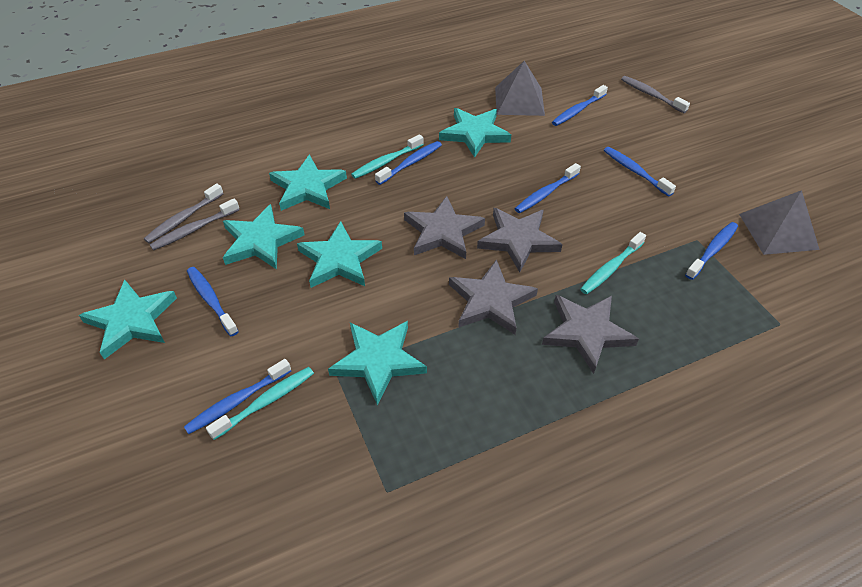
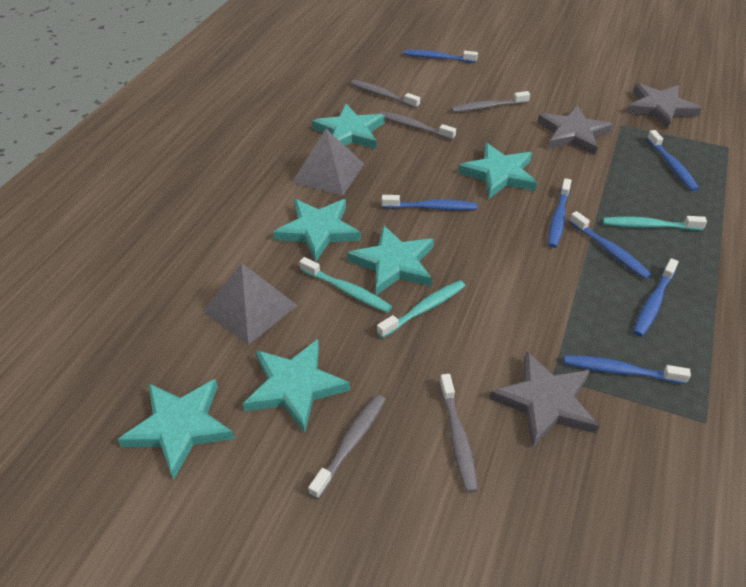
grey star: 4 -> 3
grey toothbrush: 3 -> 5

